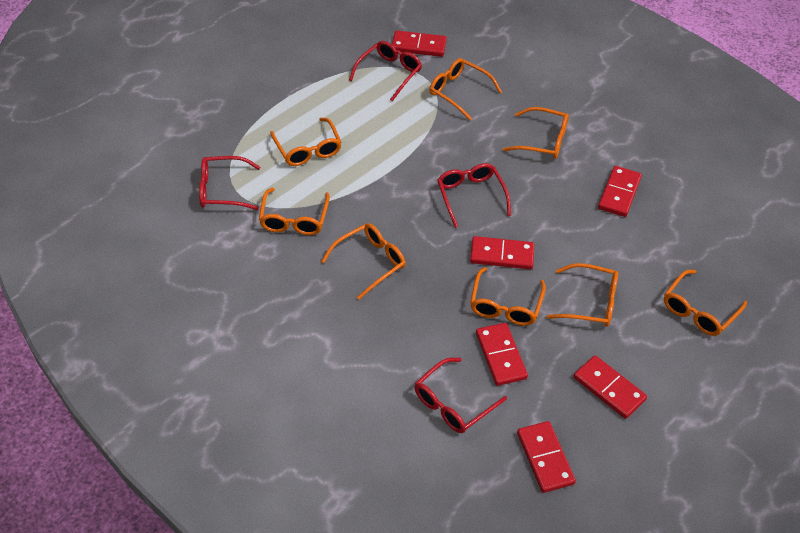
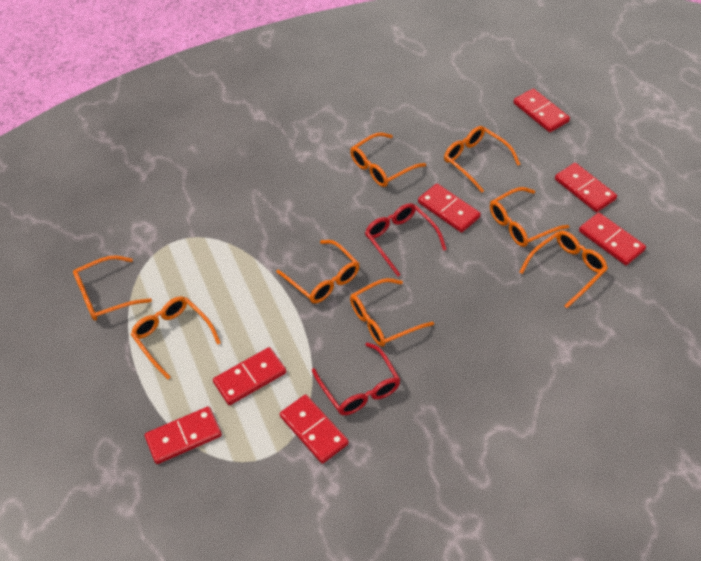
red domino: 6 -> 7
red glasses: 4 -> 2

